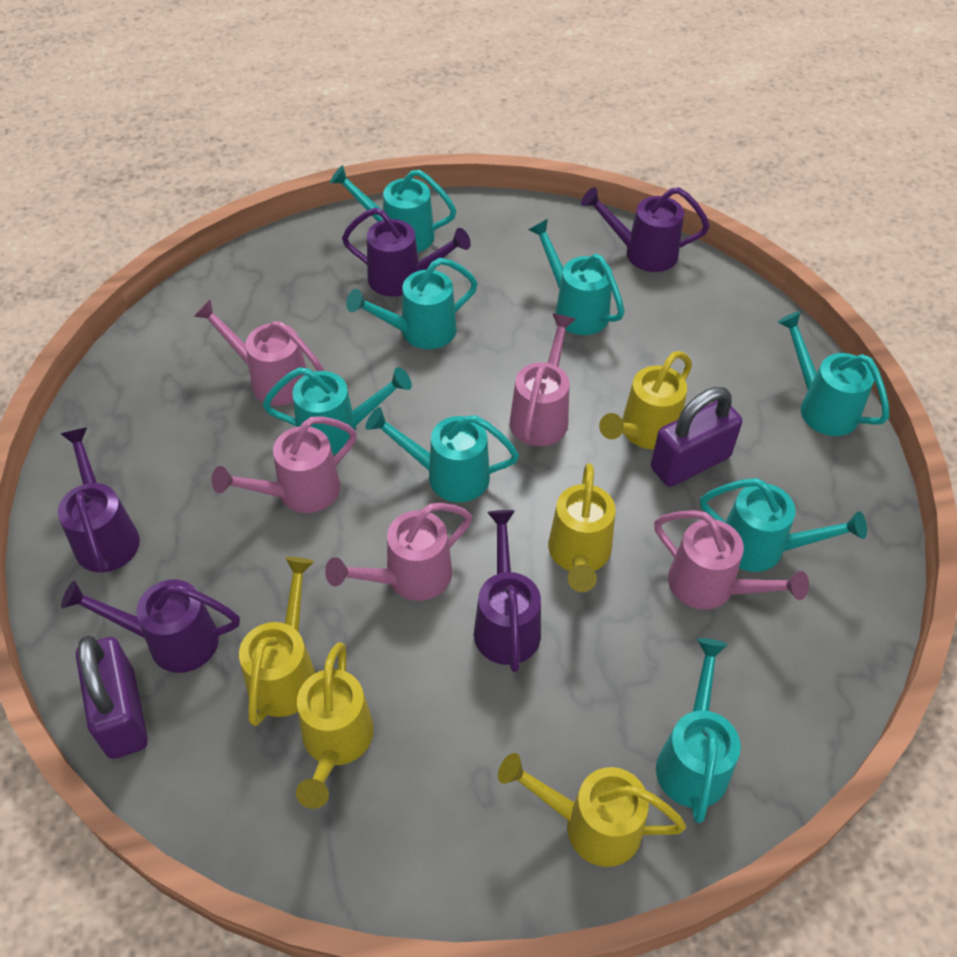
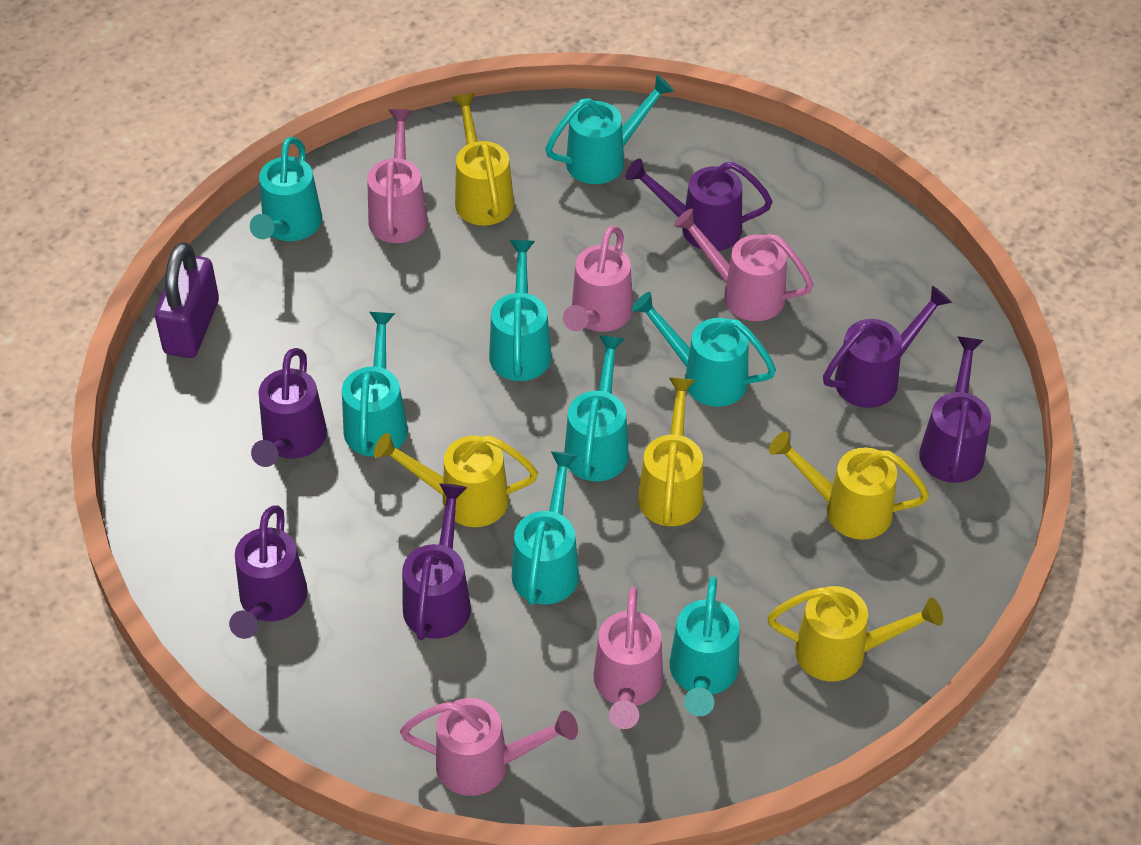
purple padlock: 2 -> 1
purple watering can: 5 -> 6

